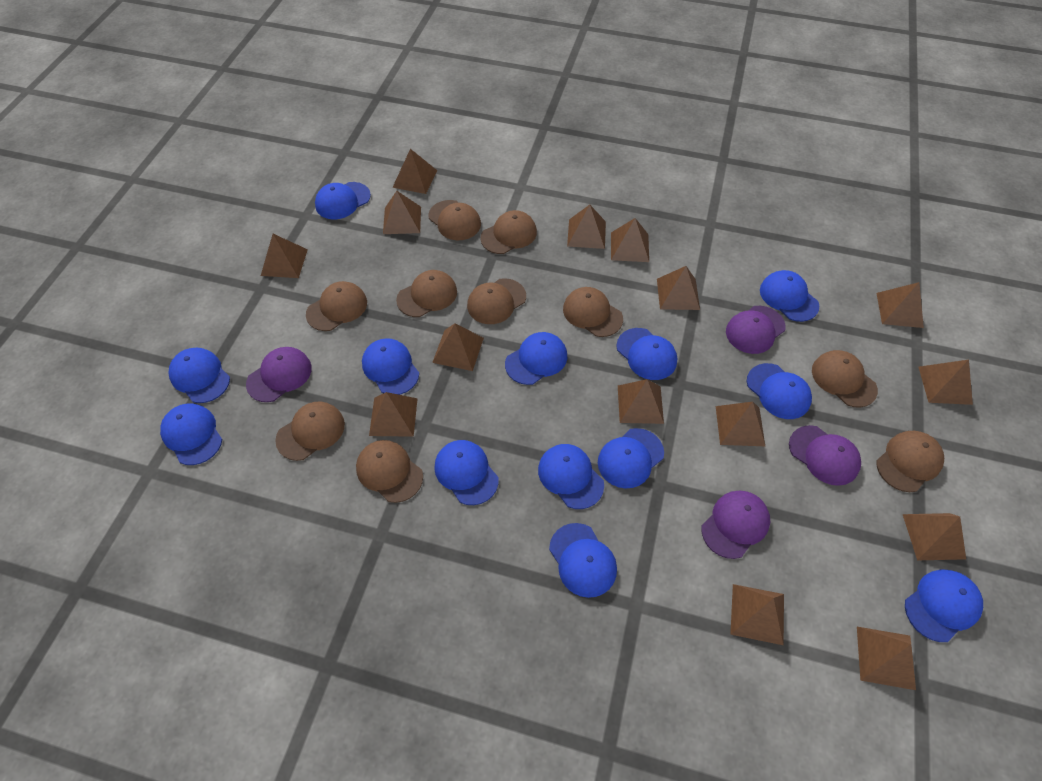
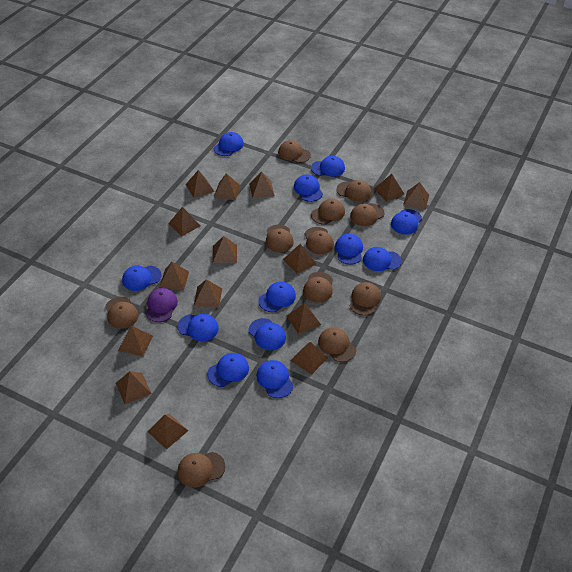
blue cap: 13 -> 12
brown cap: 10 -> 11
purple cap: 4 -> 1

